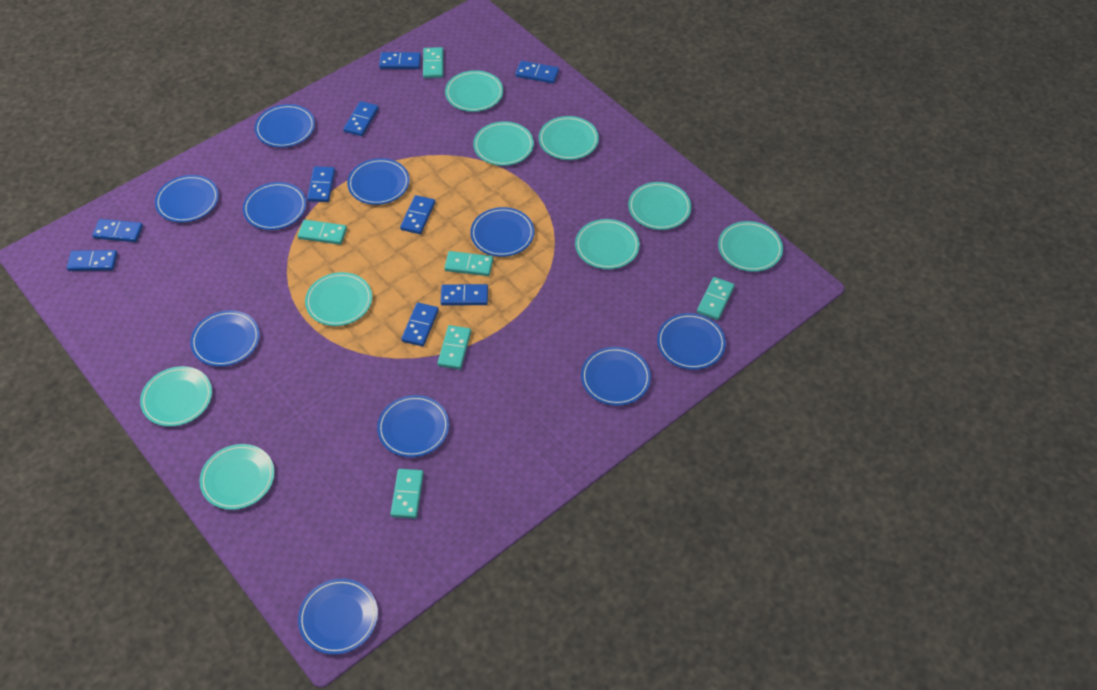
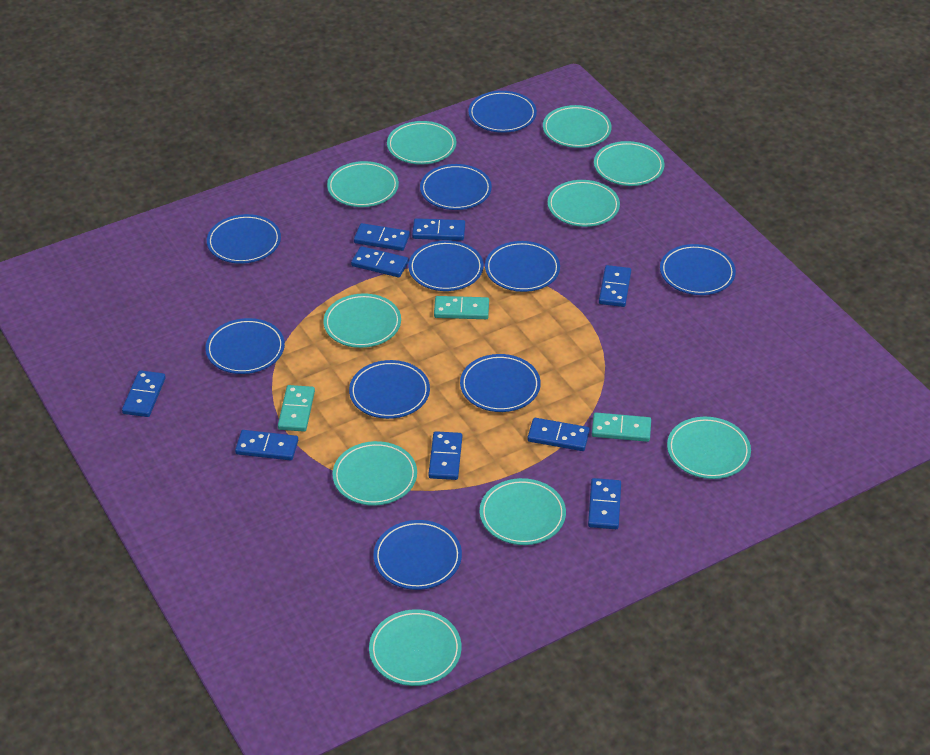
turquoise domino: 6 -> 3
turquoise plate: 9 -> 10

